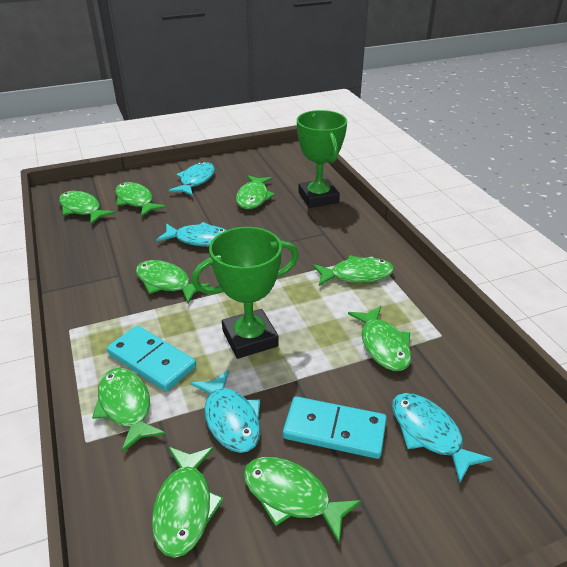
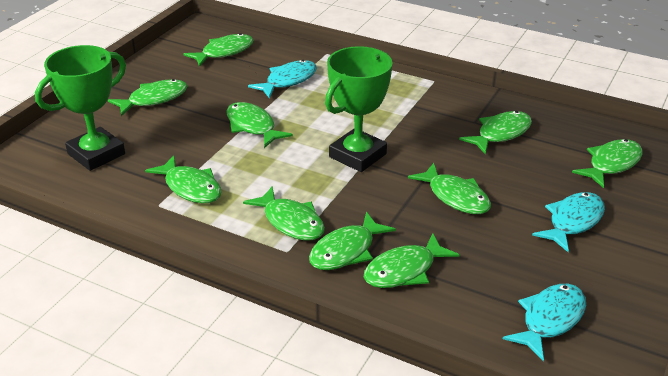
green fish: 9 -> 10
turquoise domino: 2 -> 0
turquoise fish: 4 -> 3

